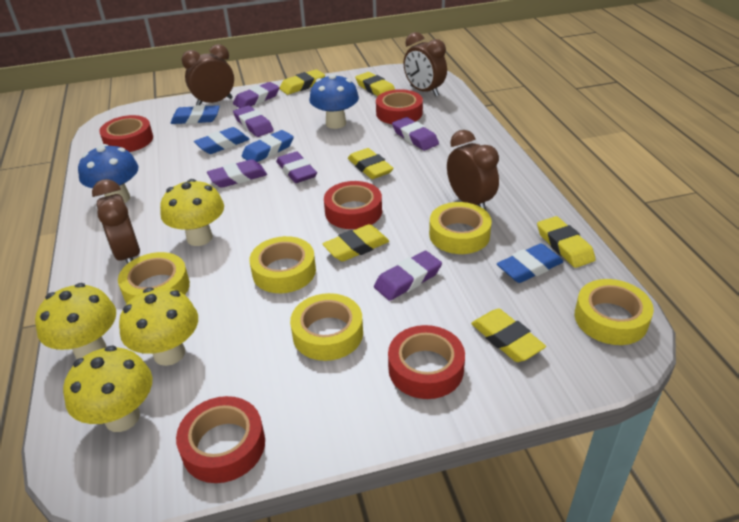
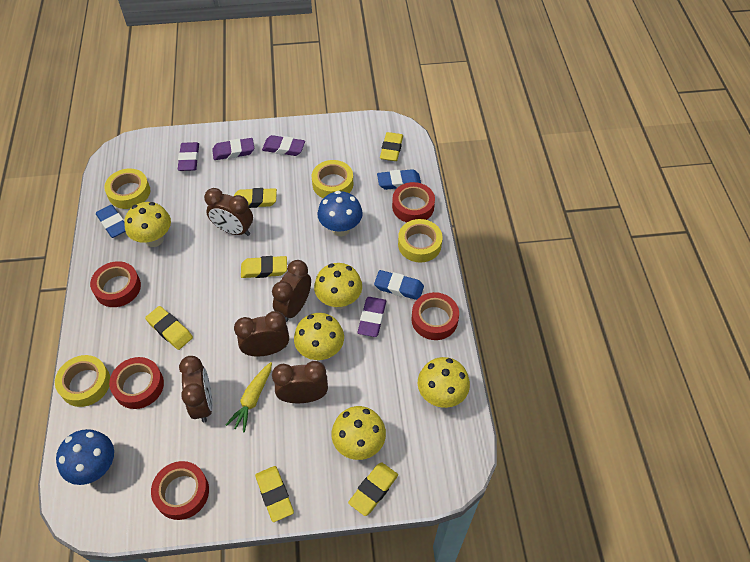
blue eraser: 4 -> 3
brown clock: 4 -> 5
purple eraser: 6 -> 4
yellow carrot: 0 -> 1
yellow mushroom: 4 -> 5
yellow tape: 5 -> 4

